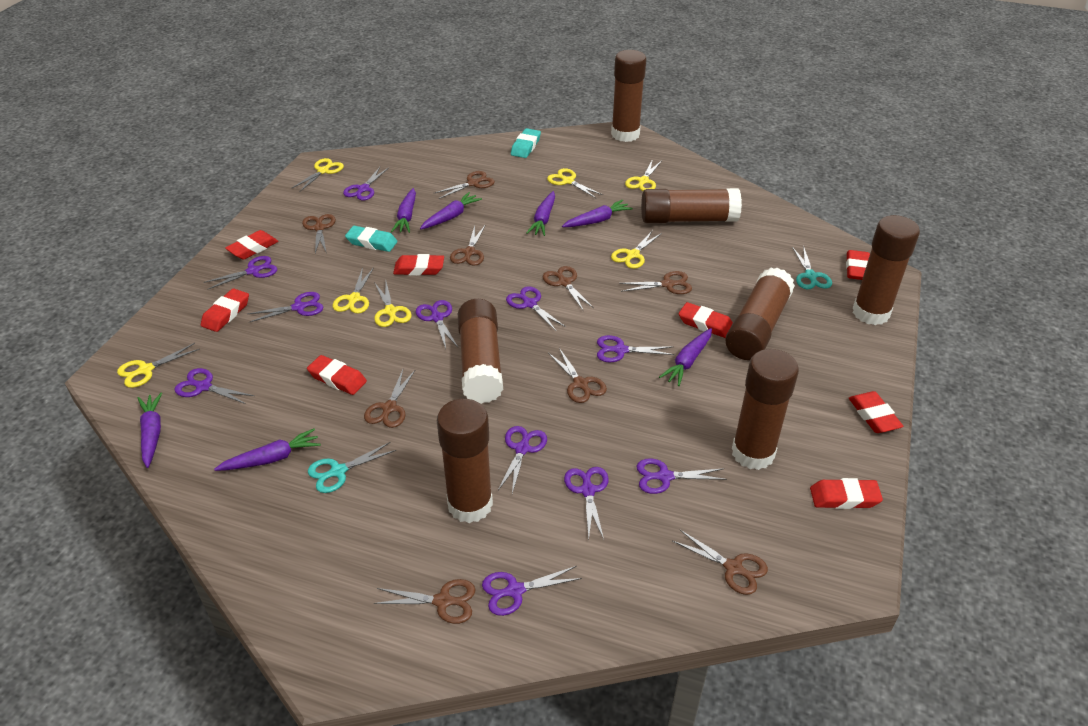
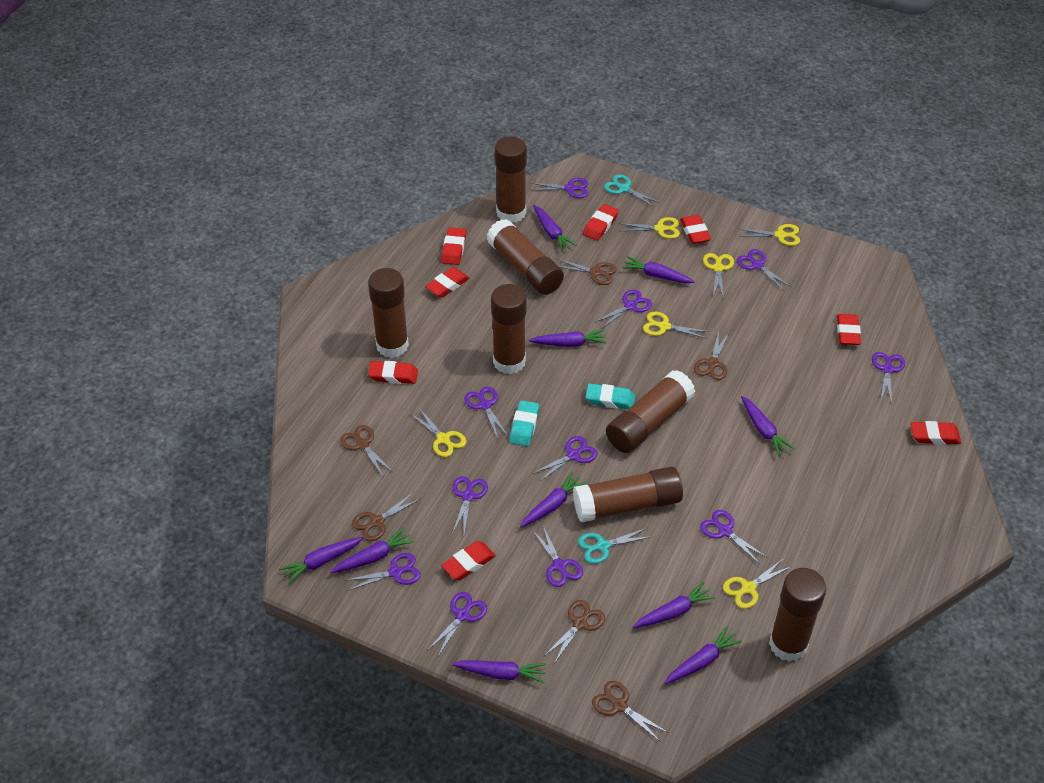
brown scissors: 9 -> 6
purple carrot: 7 -> 10
yellow scissors: 7 -> 6

